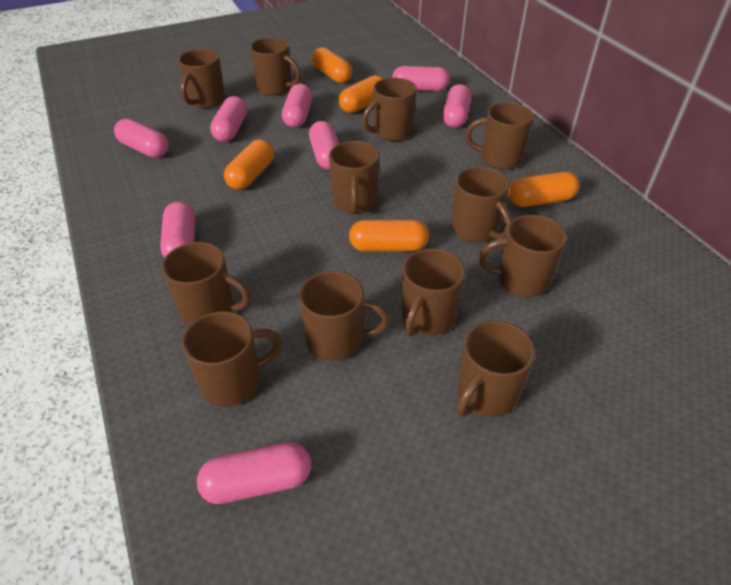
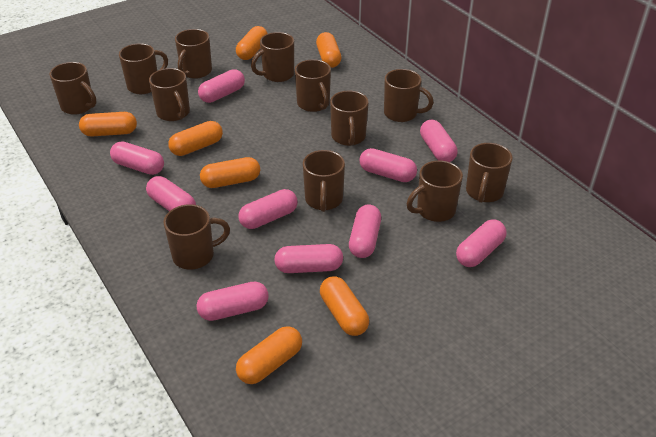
orange capsule: 5 -> 7
pink capsule: 8 -> 10

